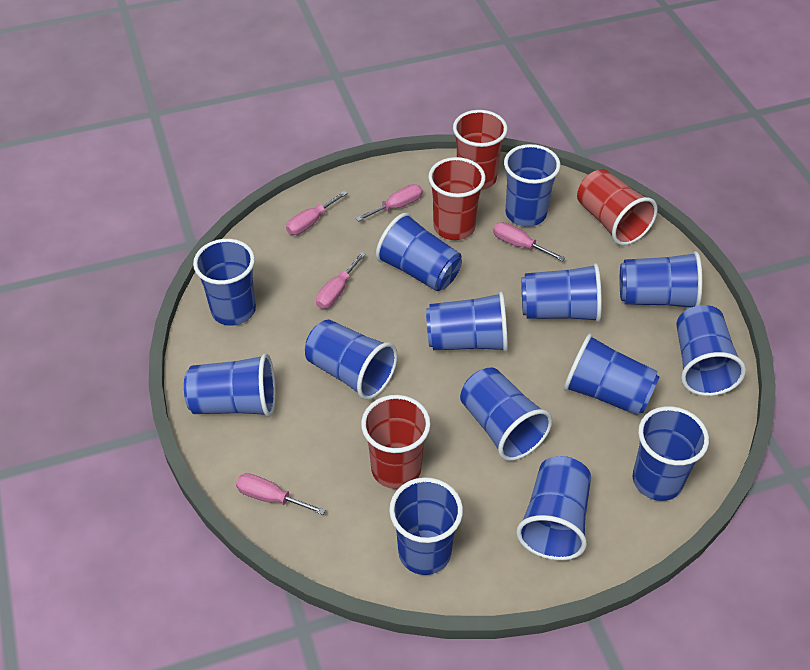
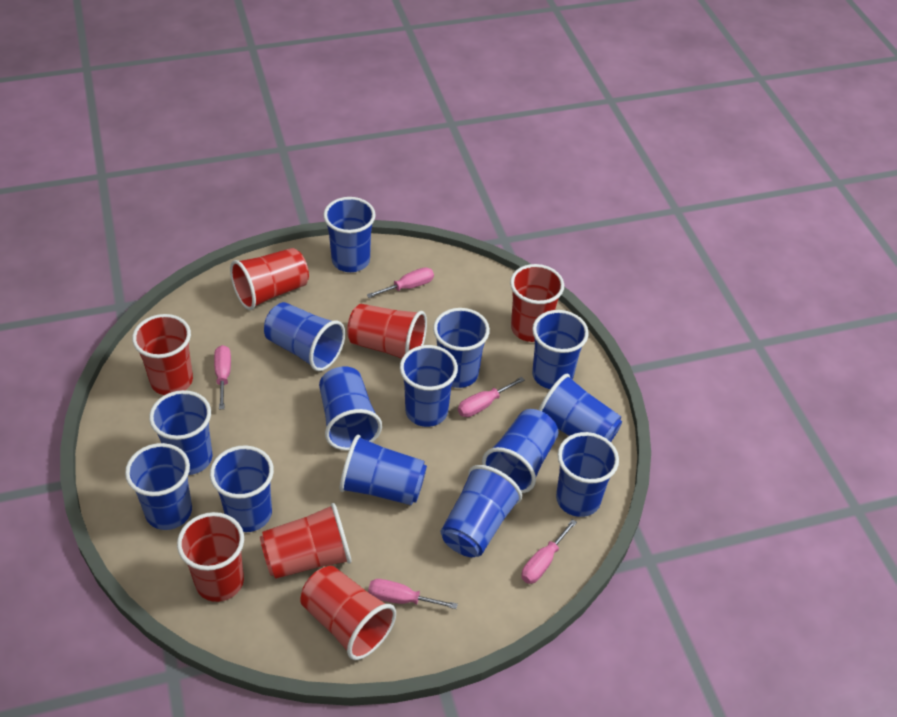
red cup: 4 -> 7

